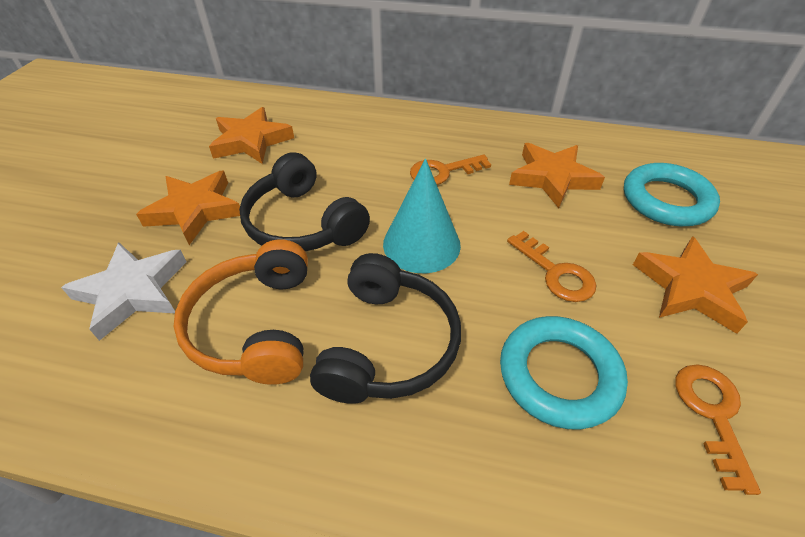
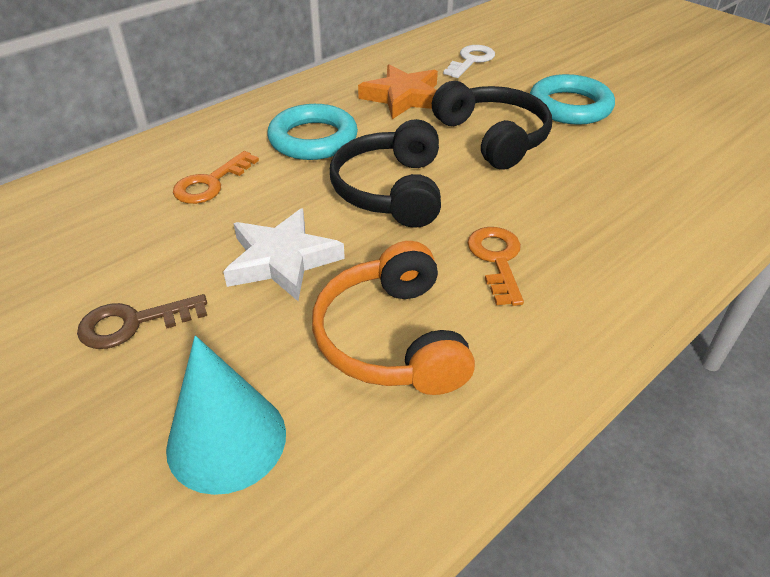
brown key: 0 -> 1
orange key: 3 -> 2
orange star: 4 -> 1
white key: 0 -> 1

